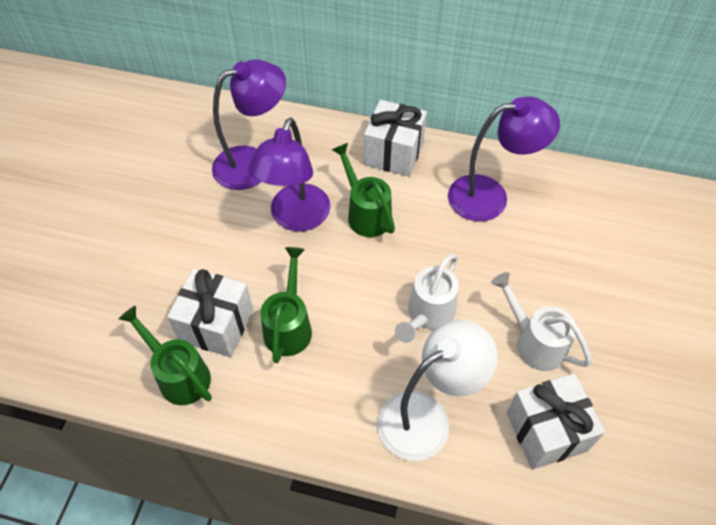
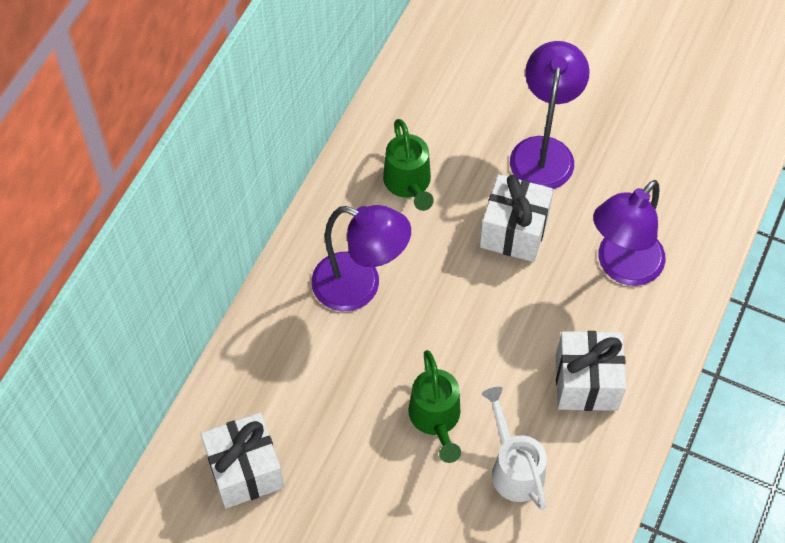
green watering can: 3 -> 2
white lamp: 1 -> 0
white watering can: 2 -> 1

